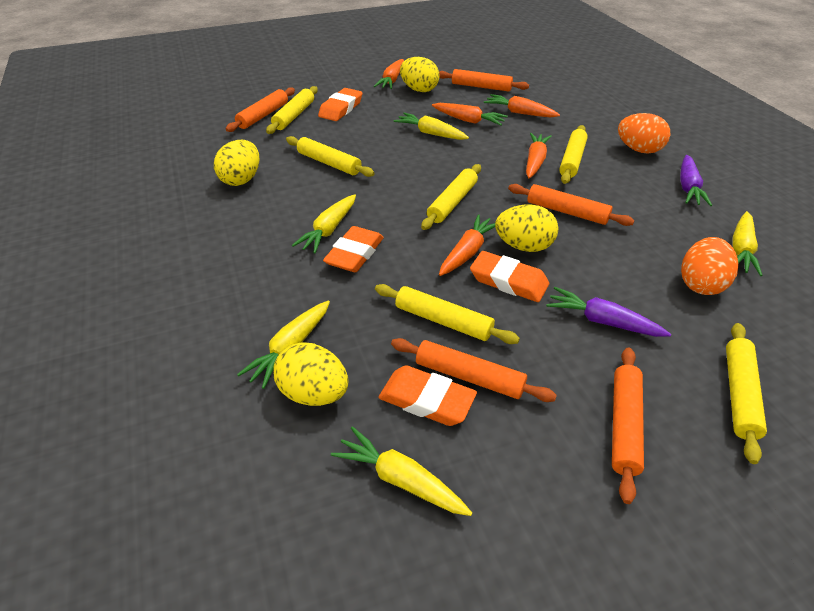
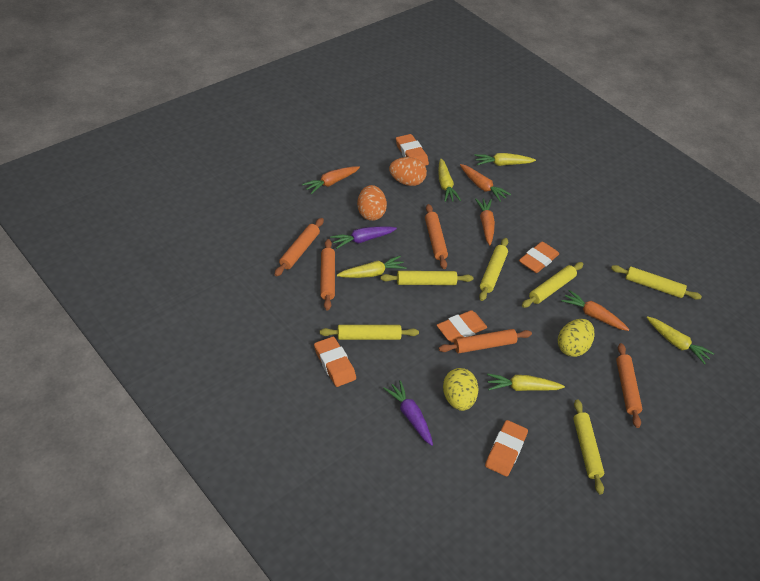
orange carrot: 5 -> 4
orange eraser: 4 -> 5
yellow egg: 4 -> 2

